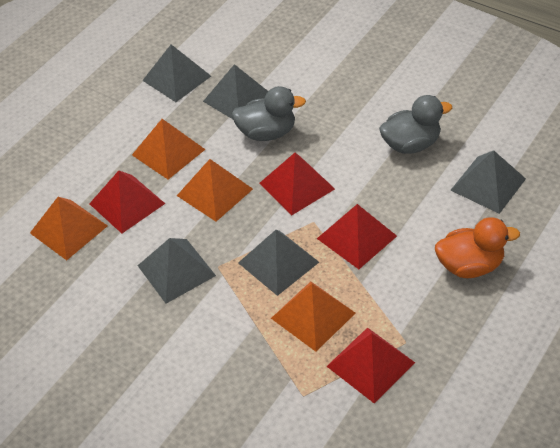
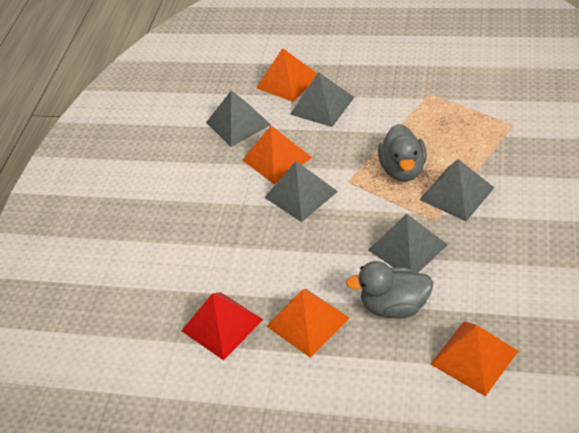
orange duck: 1 -> 0
red pyramid: 4 -> 1

